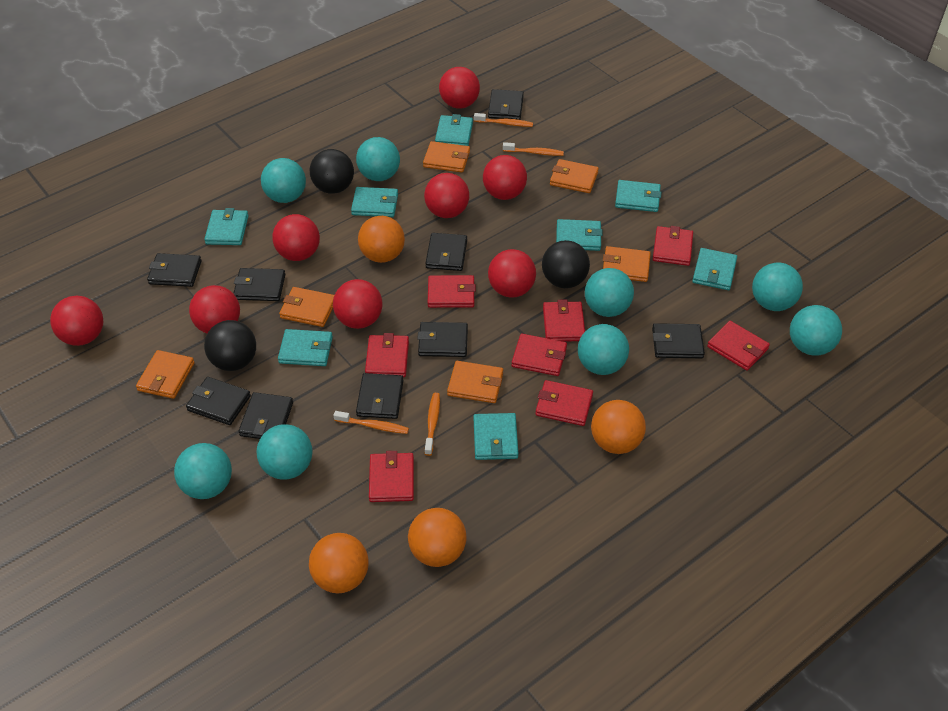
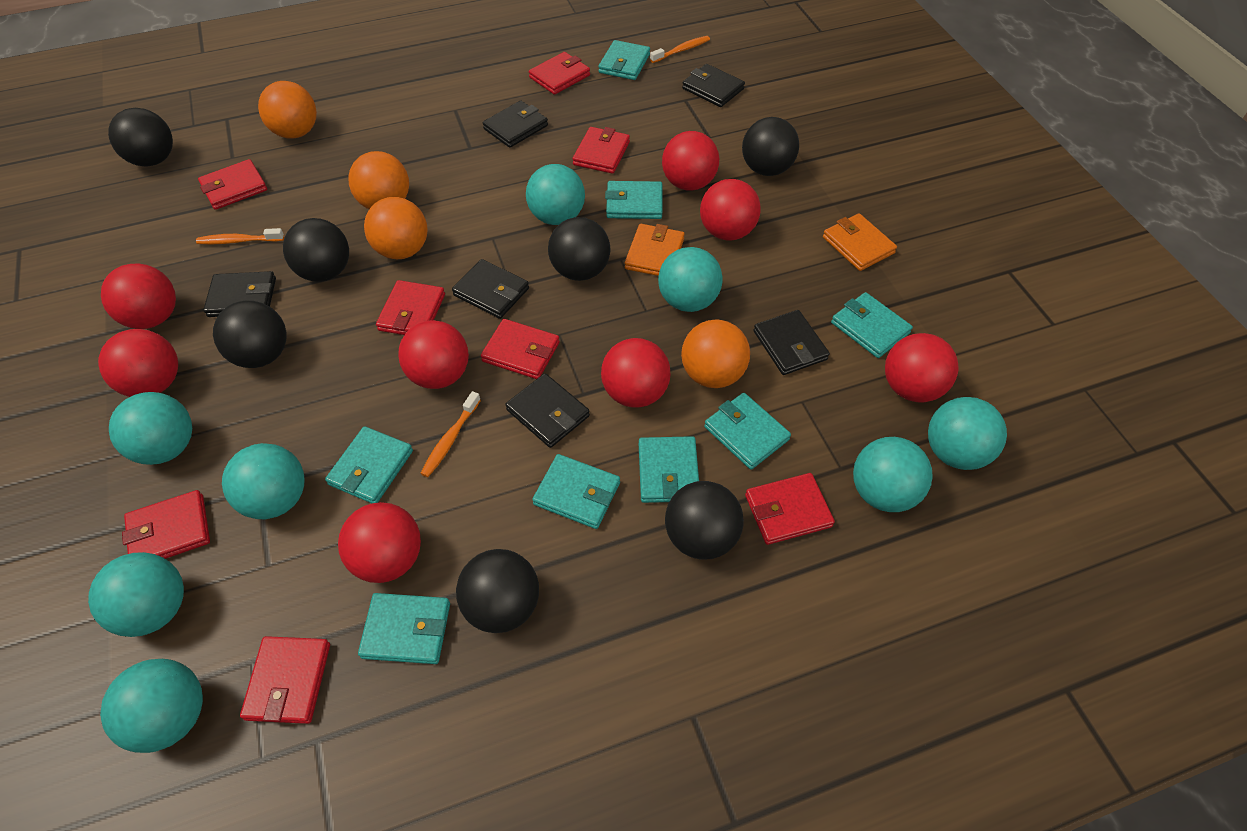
black ball: 3 -> 7
black wallet: 9 -> 6
orange toothbrush: 4 -> 3
orange wallet: 6 -> 2

